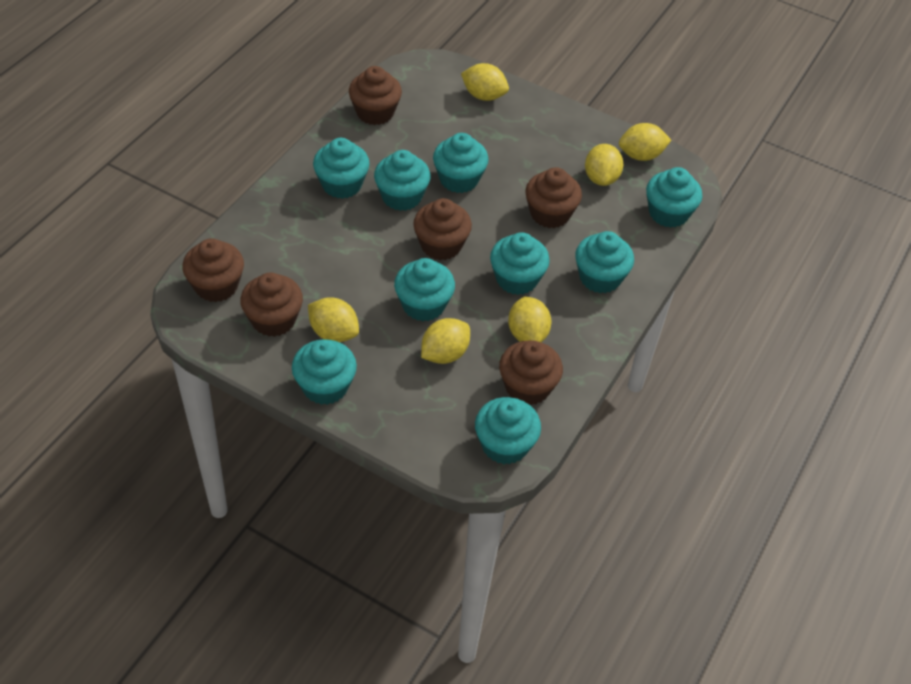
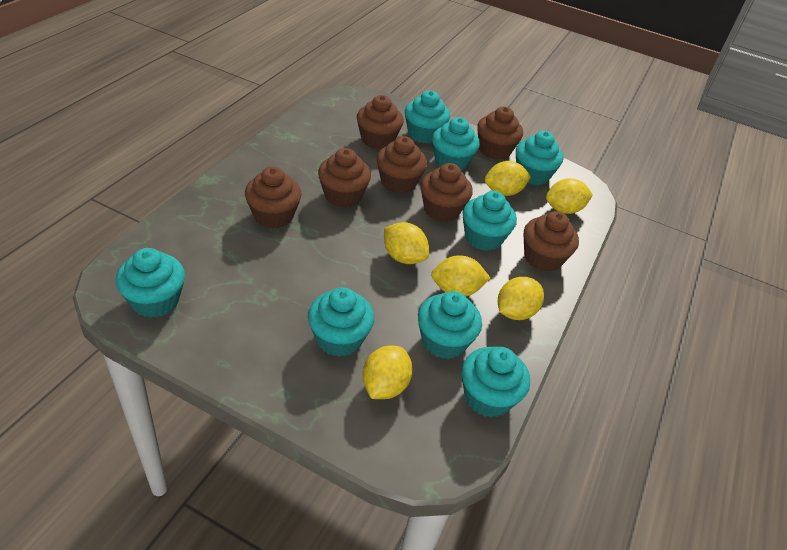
brown cupcake: 6 -> 7
turquoise cupcake: 9 -> 8

